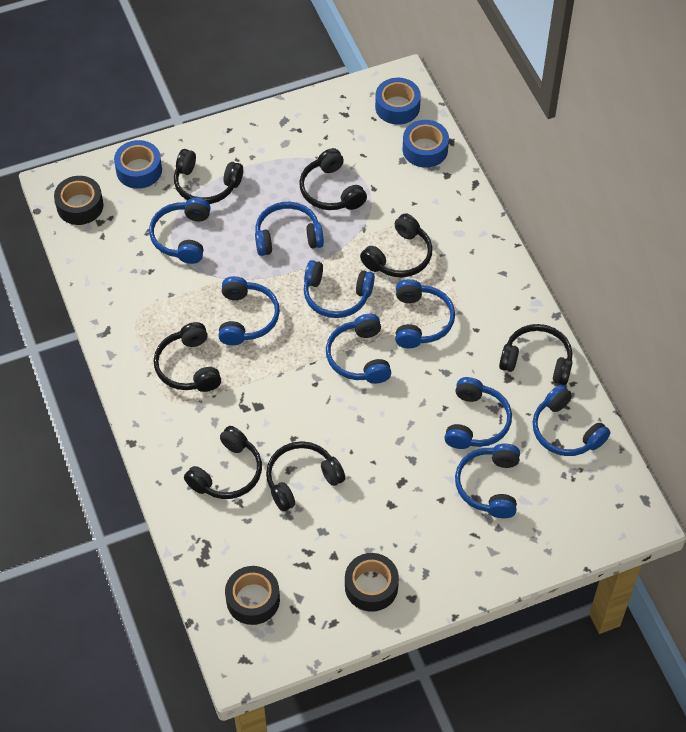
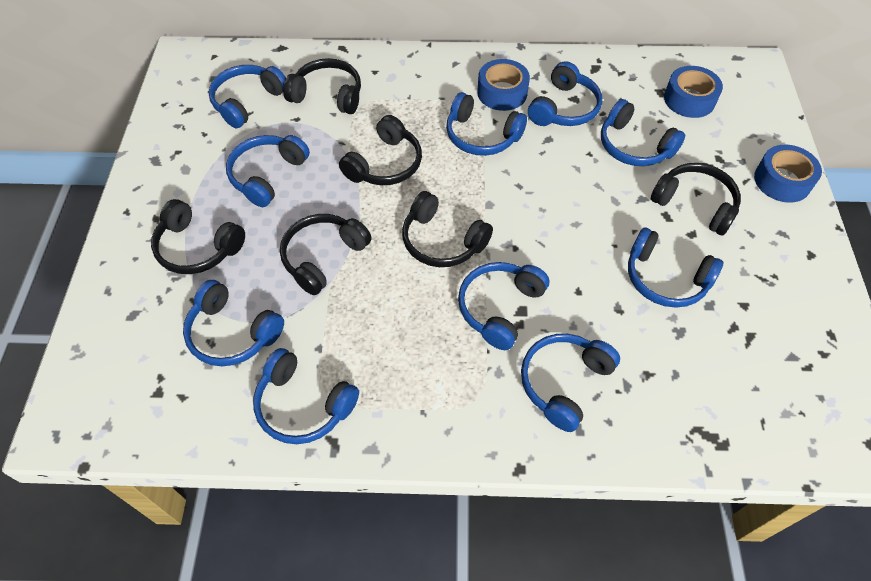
black headphones: 7 -> 6
black tape: 3 -> 0
blue headphones: 9 -> 10

